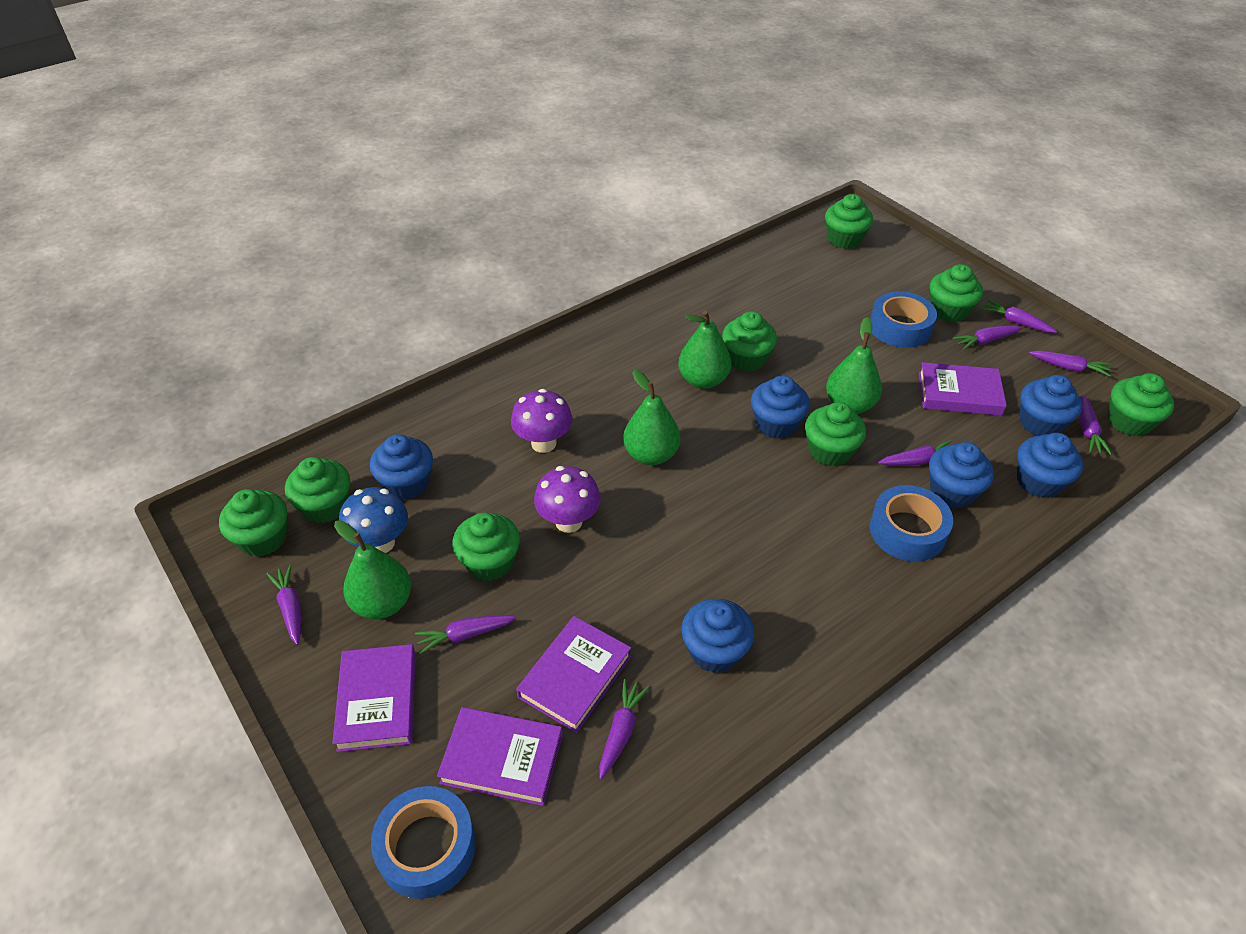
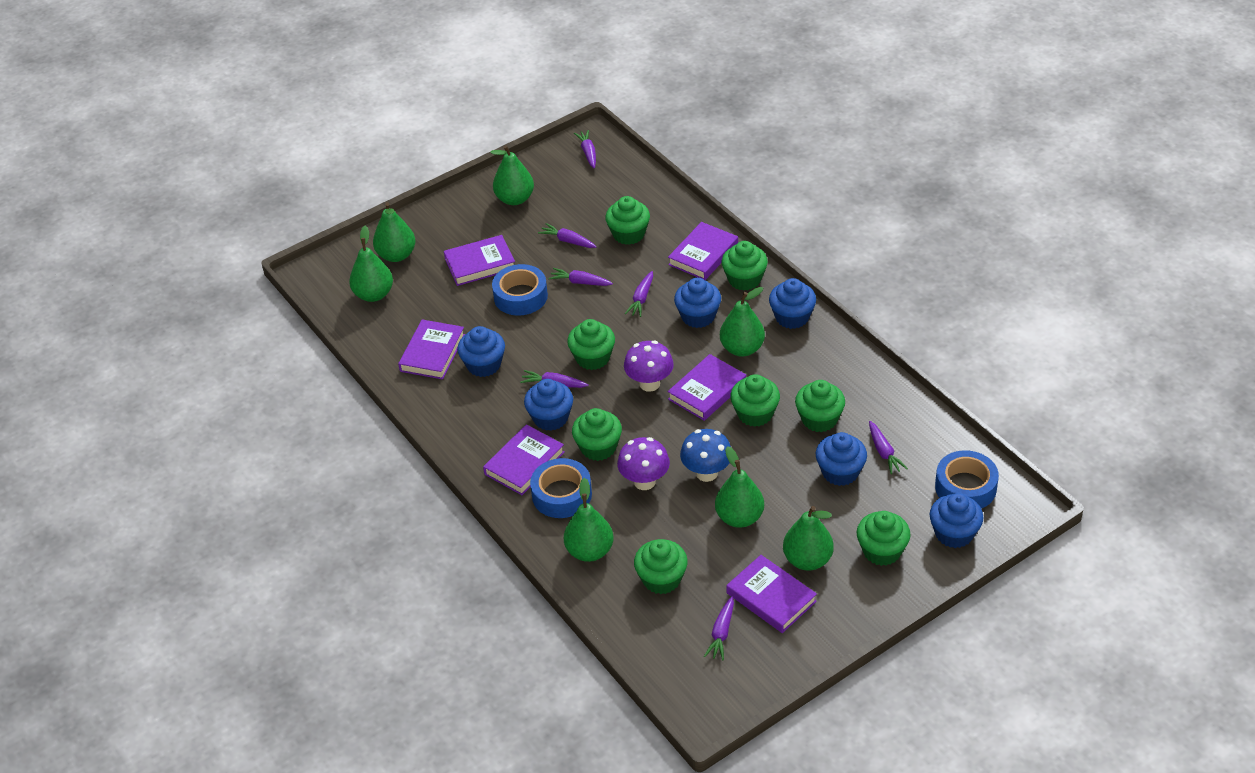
green pear: 4 -> 7
purple book: 4 -> 6
purple carrot: 8 -> 7

